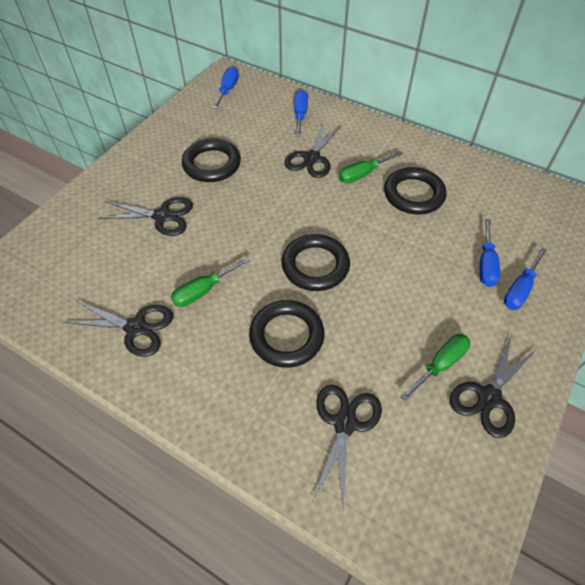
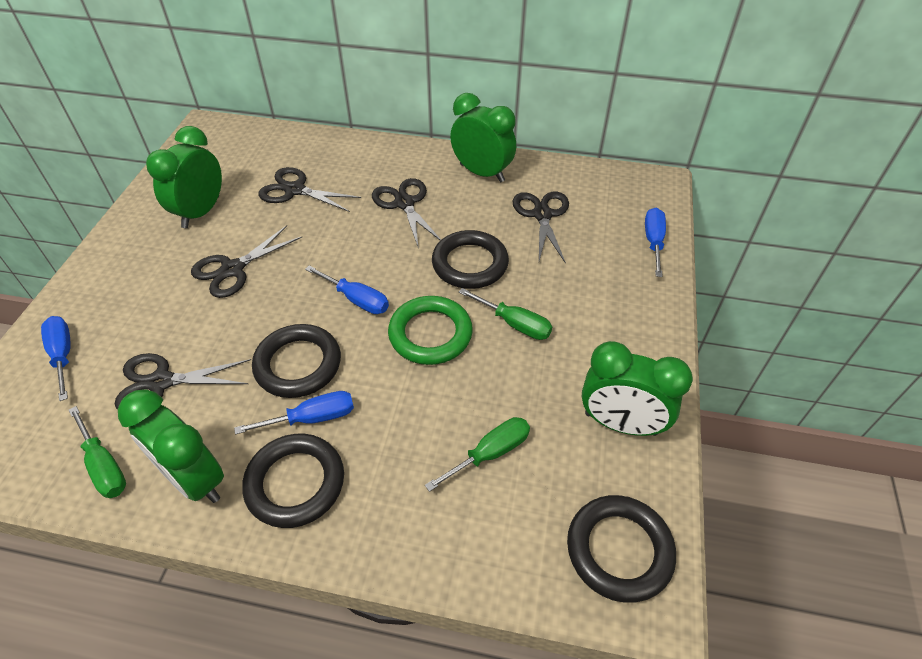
green clock: 0 -> 4
green ring: 0 -> 1

